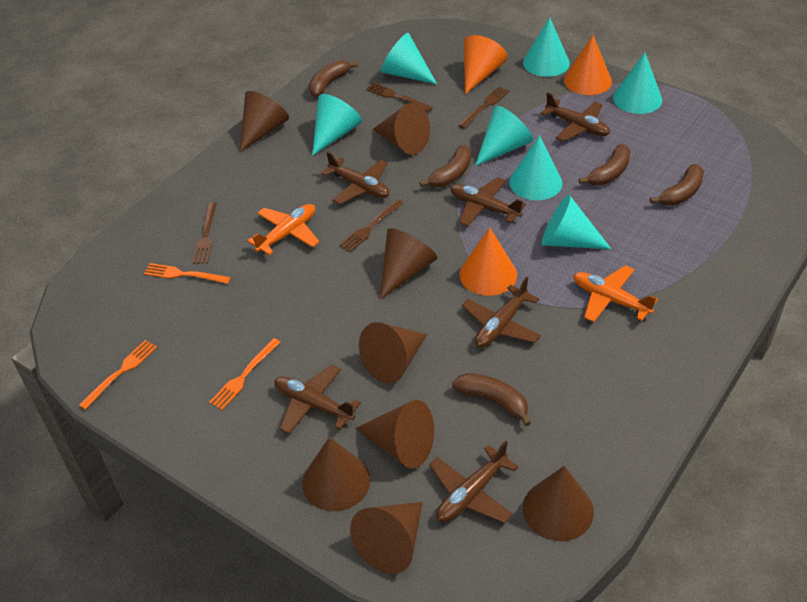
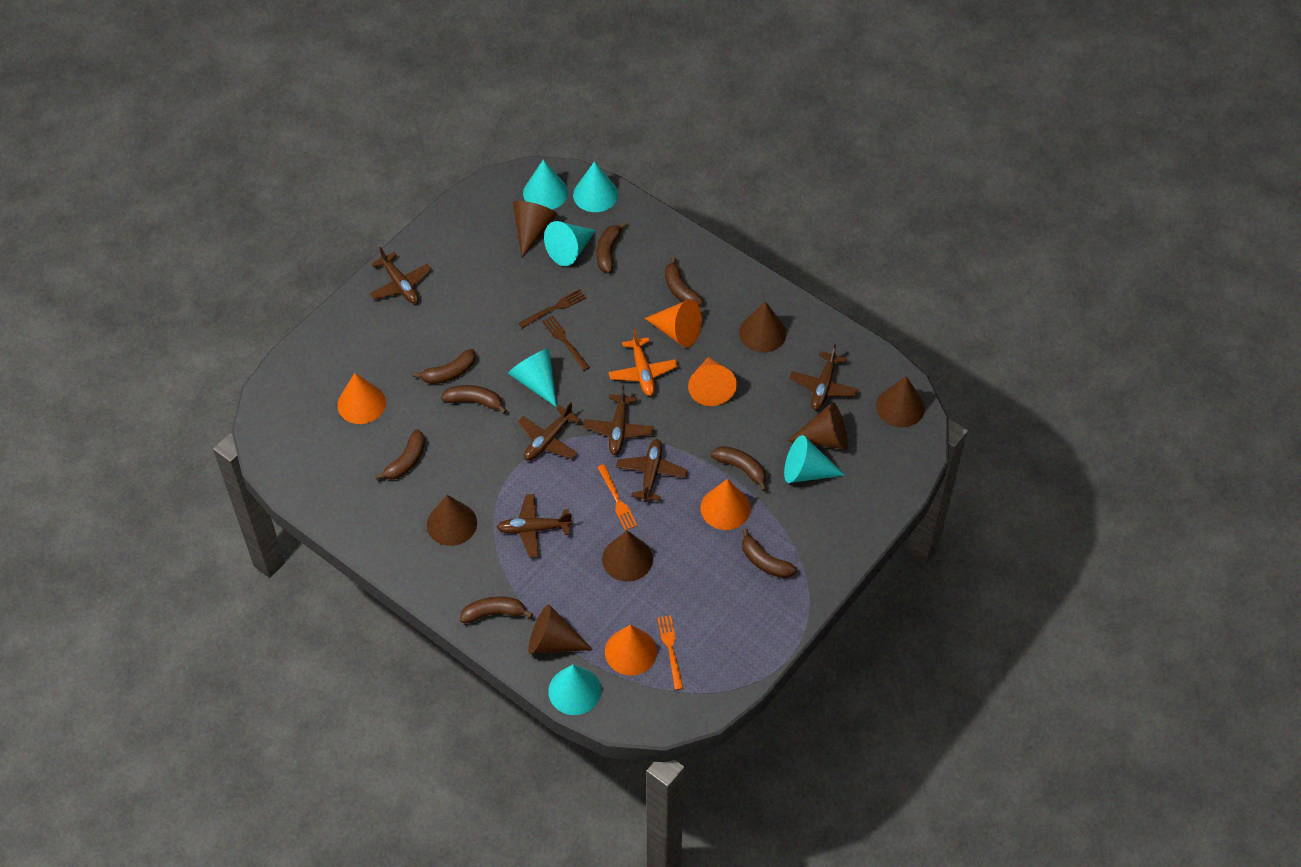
brown banana: 5 -> 8
brown cone: 8 -> 7
brown fork: 4 -> 2
orange cone: 3 -> 5
orange fork: 3 -> 2
orange plane: 2 -> 1
turquoise cone: 7 -> 6

